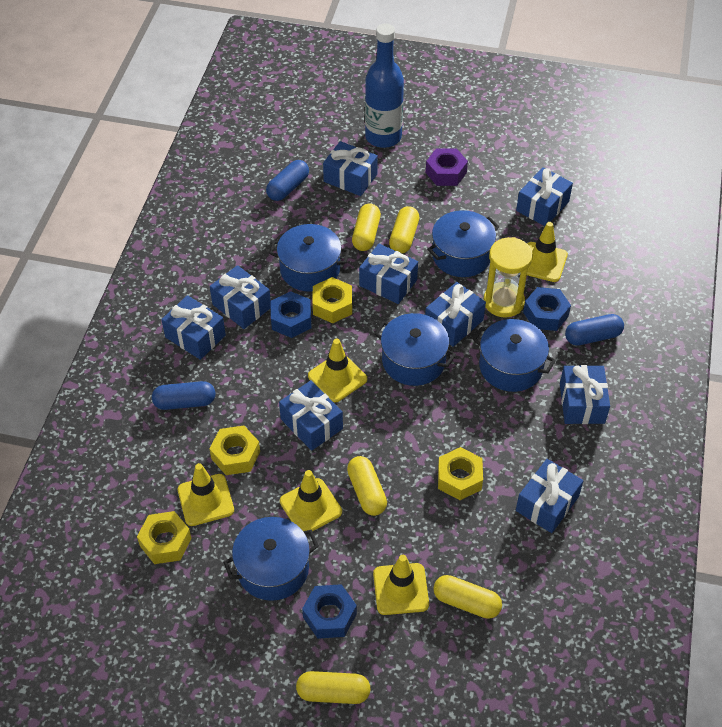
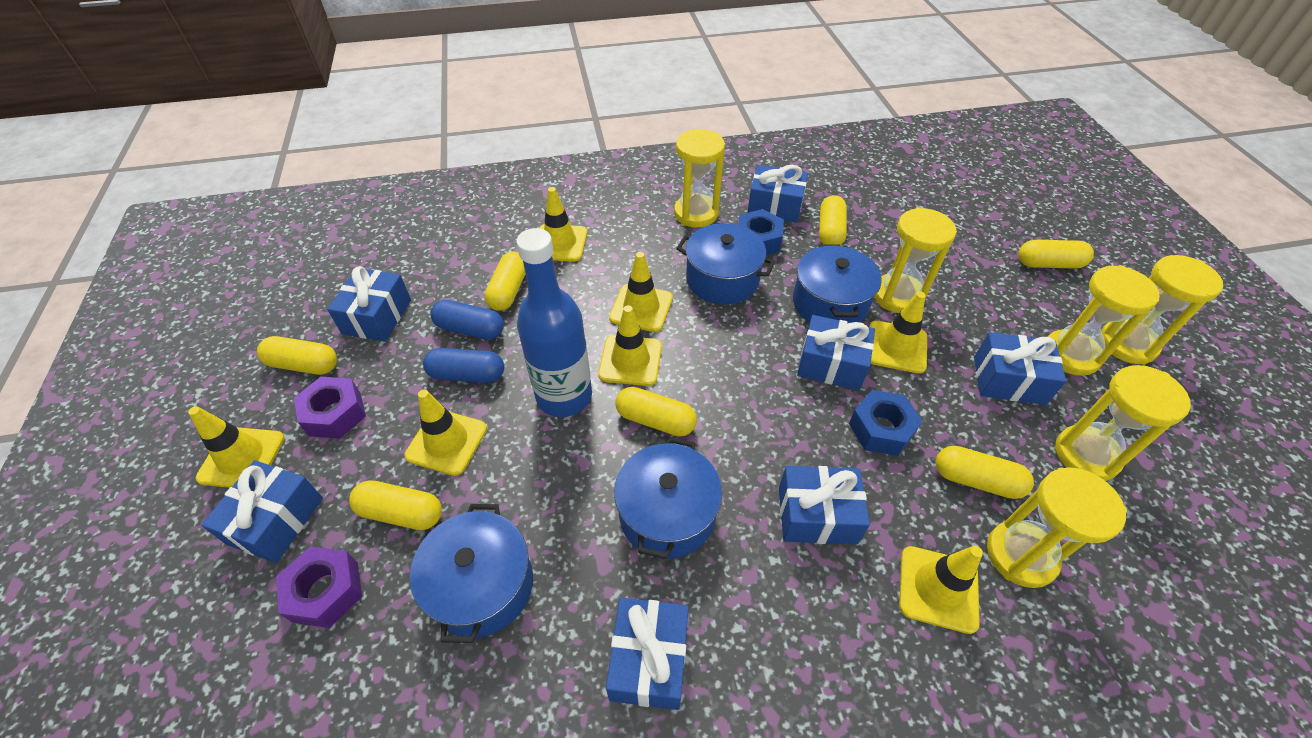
blue capsule: 3 -> 2
blue gift: 9 -> 7
blue nut: 3 -> 2
blue pot: 5 -> 4
purple nut: 1 -> 2
yellow capsule: 5 -> 7
yellow hourglass: 1 -> 6
yellow nut: 4 -> 0
yellow traffic cone: 5 -> 7

